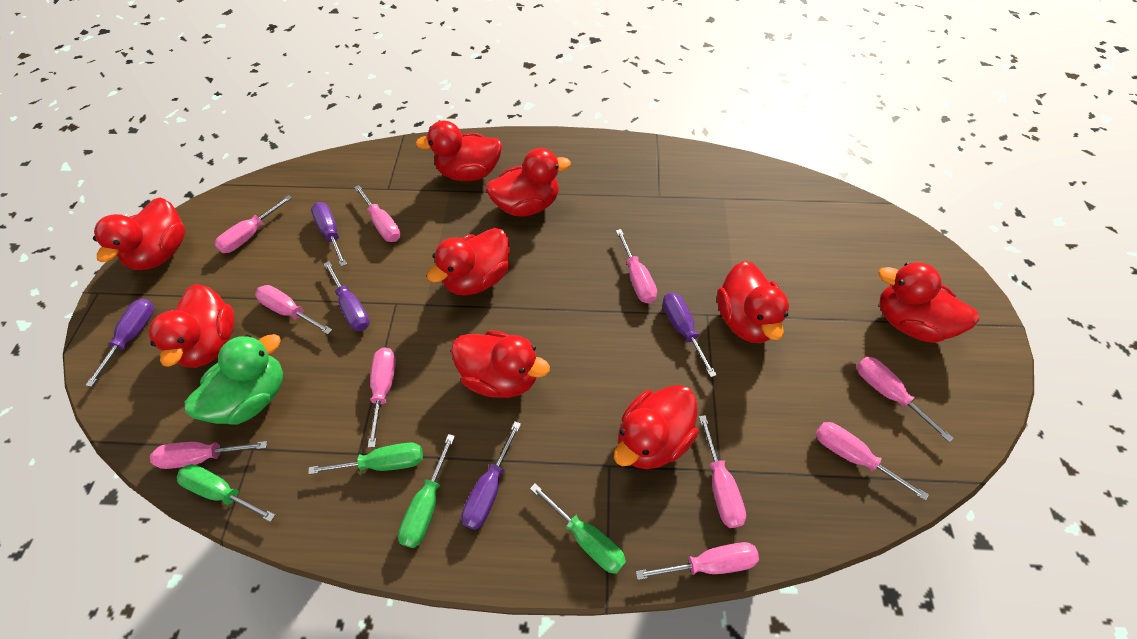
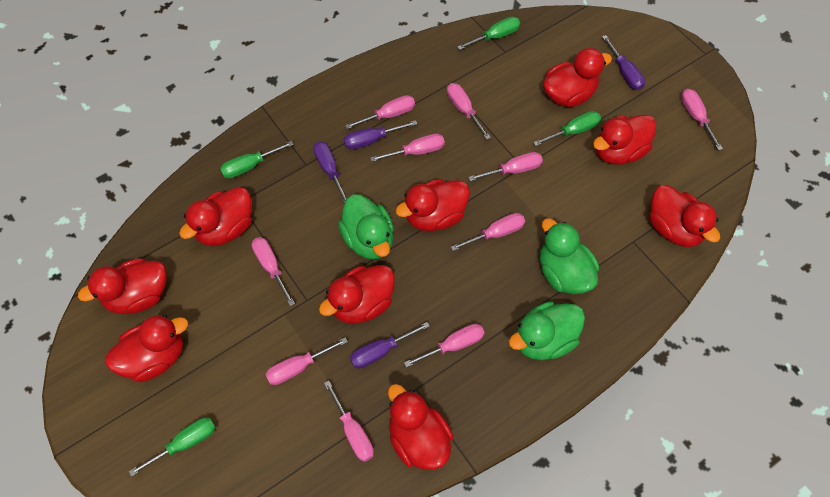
green duck: 1 -> 3
purple screwdriver: 5 -> 4

